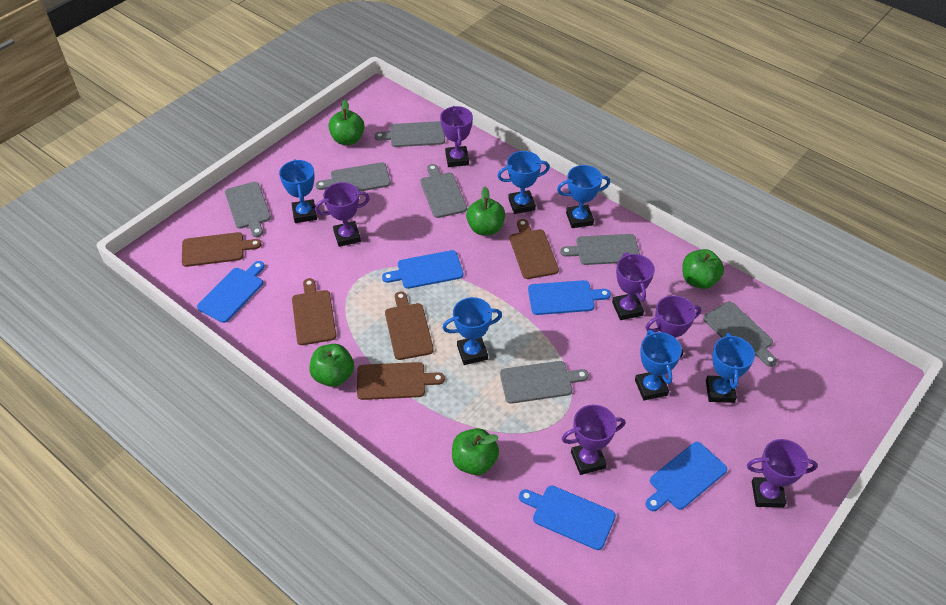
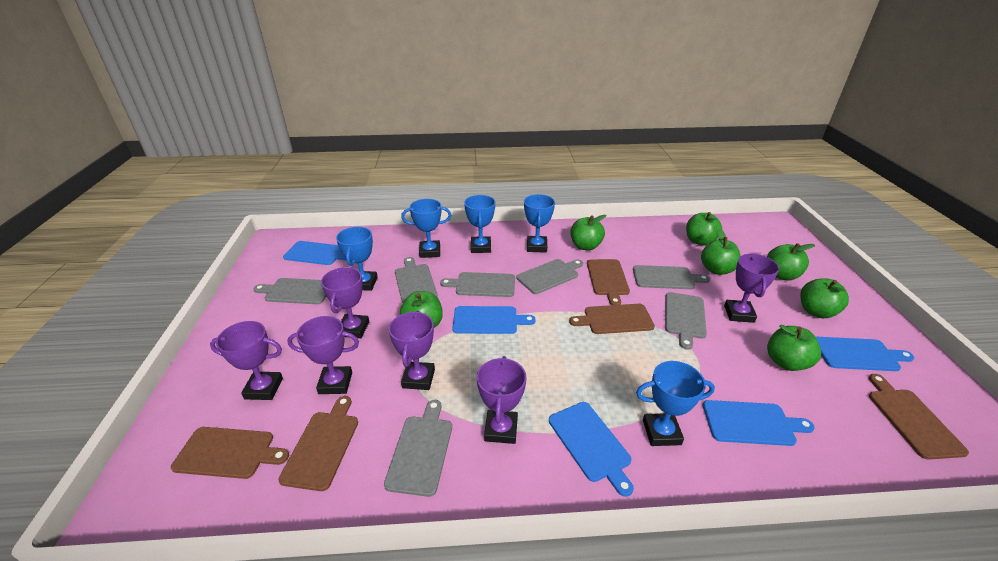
blue trophy: 6 -> 5
green apple: 5 -> 7

